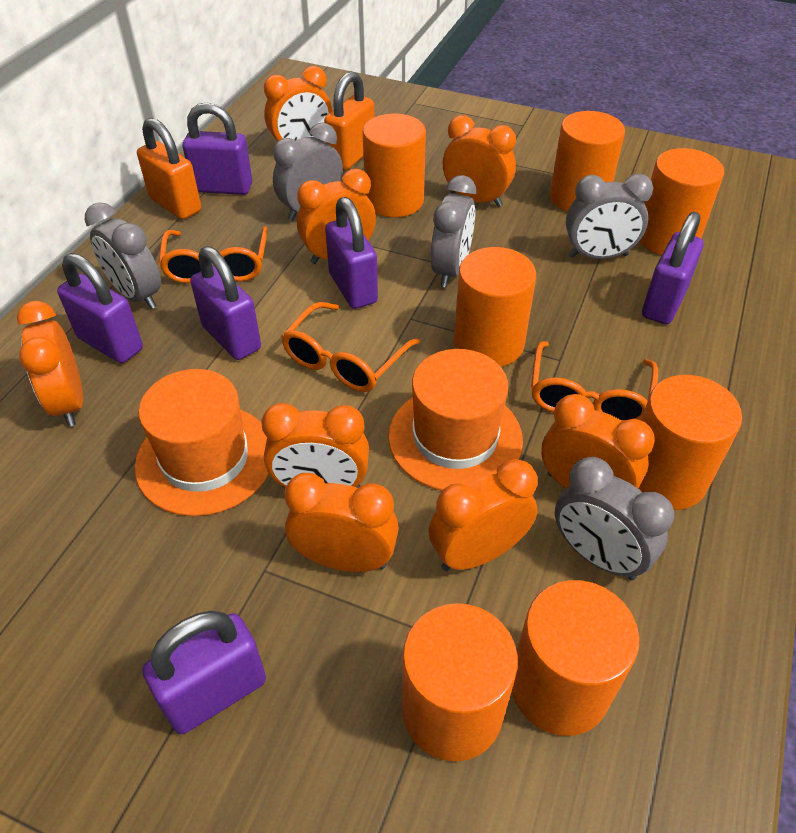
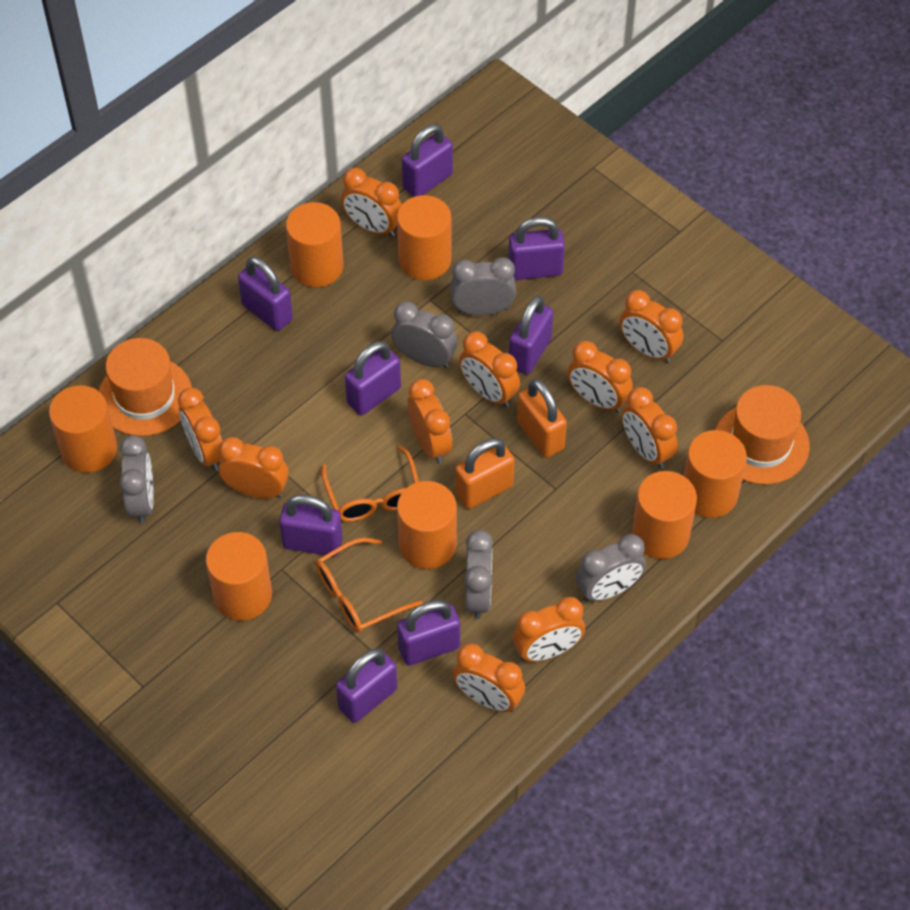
orange clock: 8 -> 10
orange glasses: 3 -> 2
purple padlock: 6 -> 8

